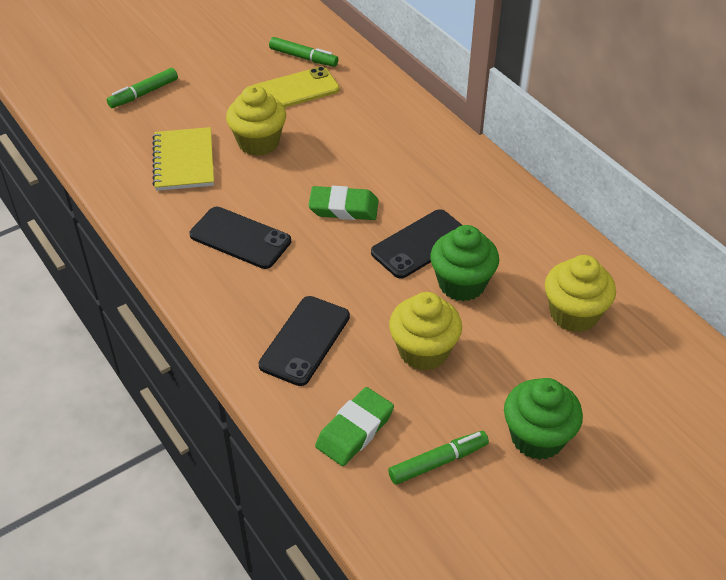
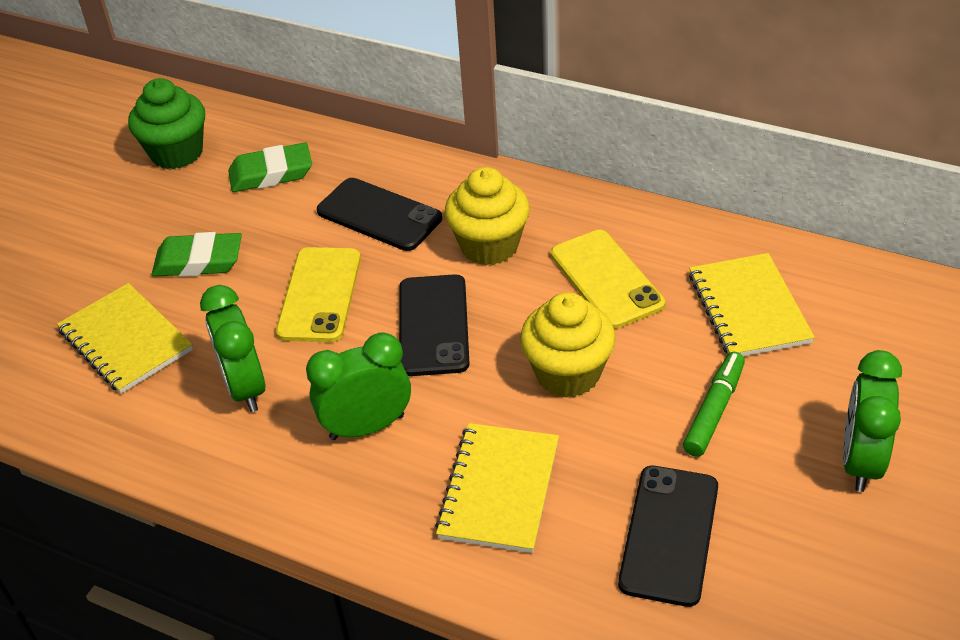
green clock: 0 -> 3
green cupcake: 2 -> 1
green marker: 3 -> 1
yellow cupcake: 3 -> 2
yellow notebook: 1 -> 3
yellow phone: 1 -> 2

